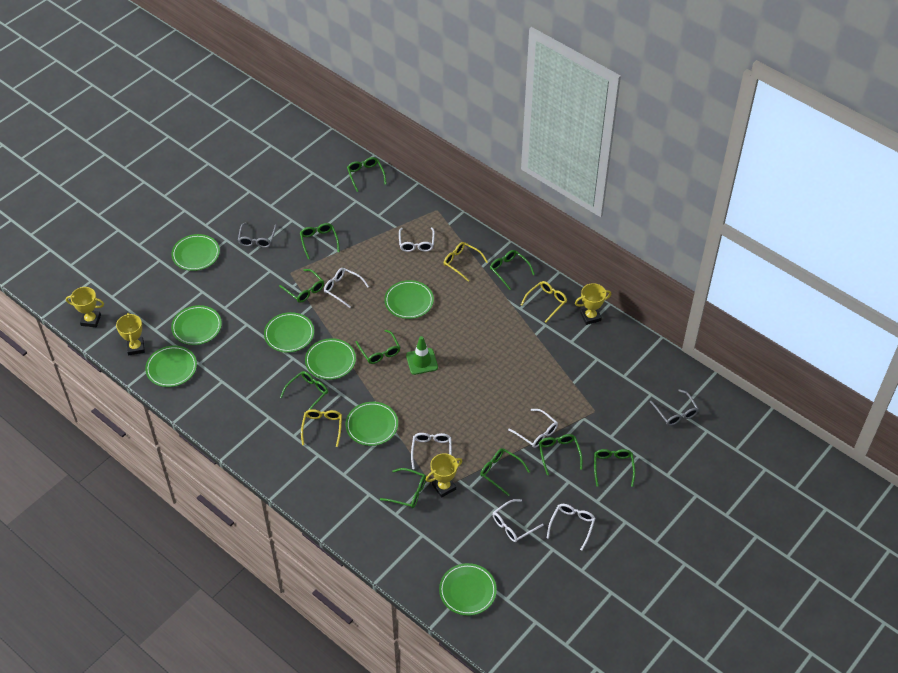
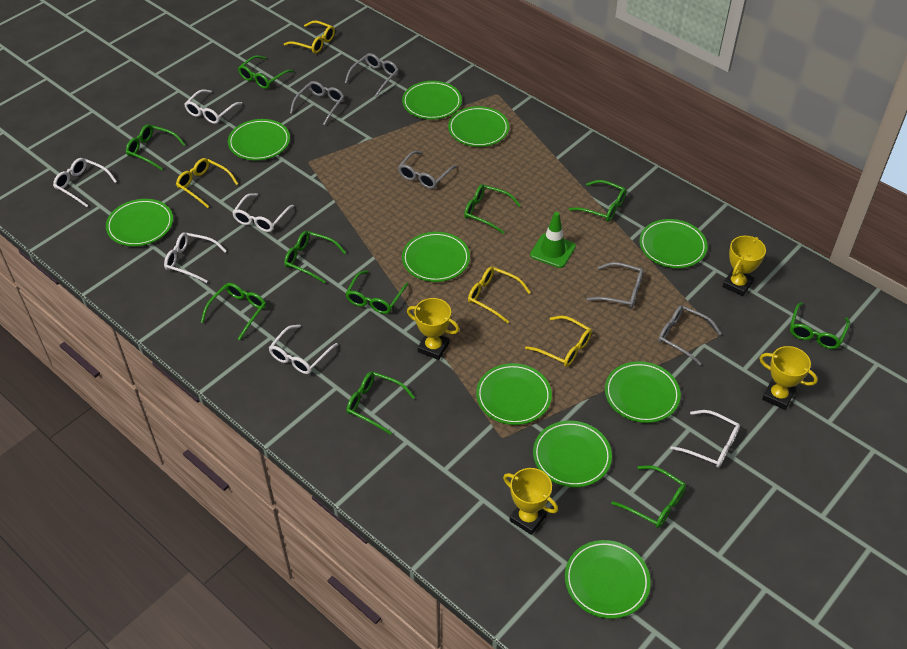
green plate: 8 -> 10
grey glasses: 2 -> 5
yellow glasses: 3 -> 4

